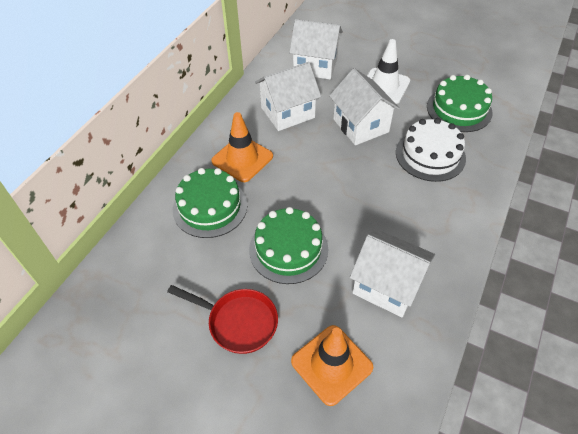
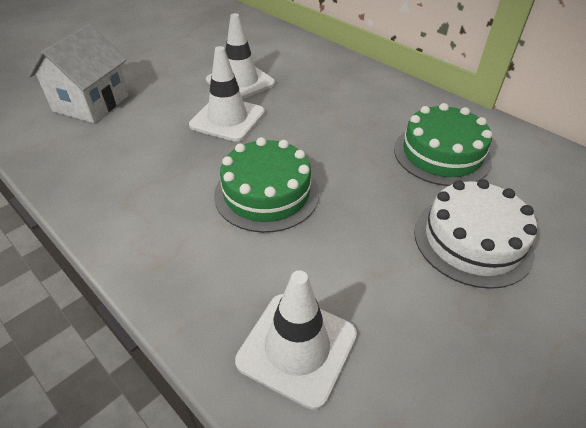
green cake: 3 -> 2
orange traffic cone: 2 -> 0
red pan: 1 -> 0
white house: 4 -> 1
white traffic cone: 1 -> 3

